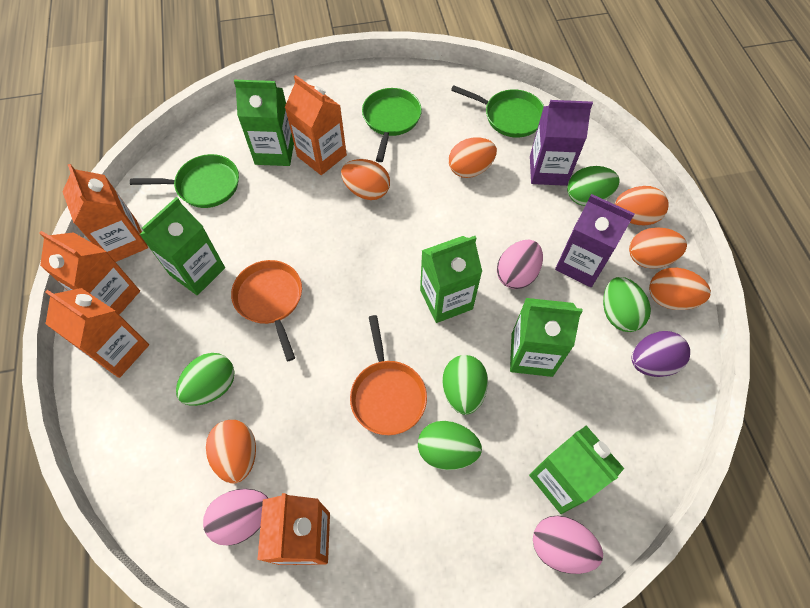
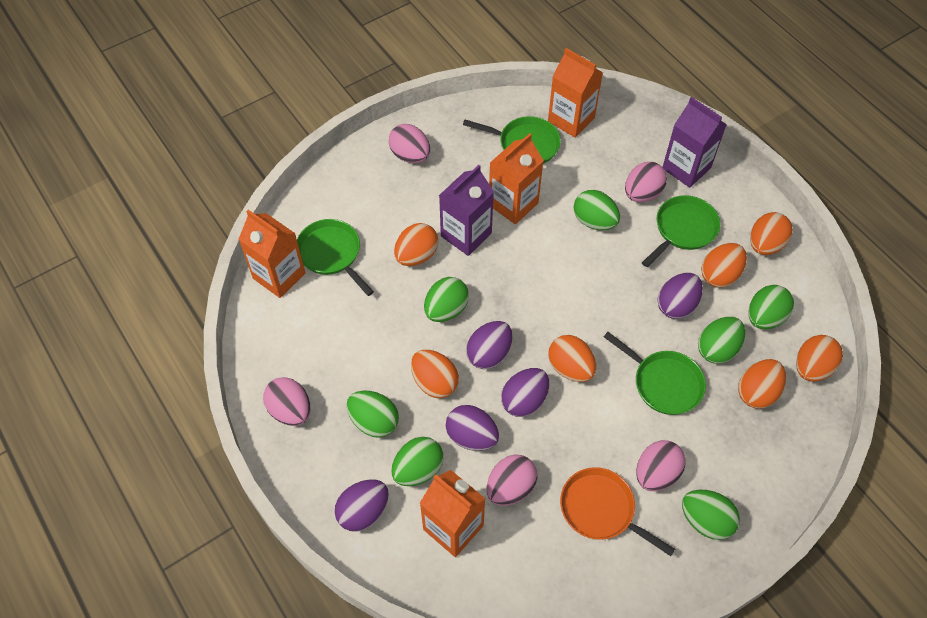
green carton: 5 -> 0
green egg: 5 -> 7
green pan: 3 -> 4
orange carton: 5 -> 4
orange egg: 6 -> 7
orange pan: 2 -> 1
pink egg: 3 -> 5
purple egg: 1 -> 5

